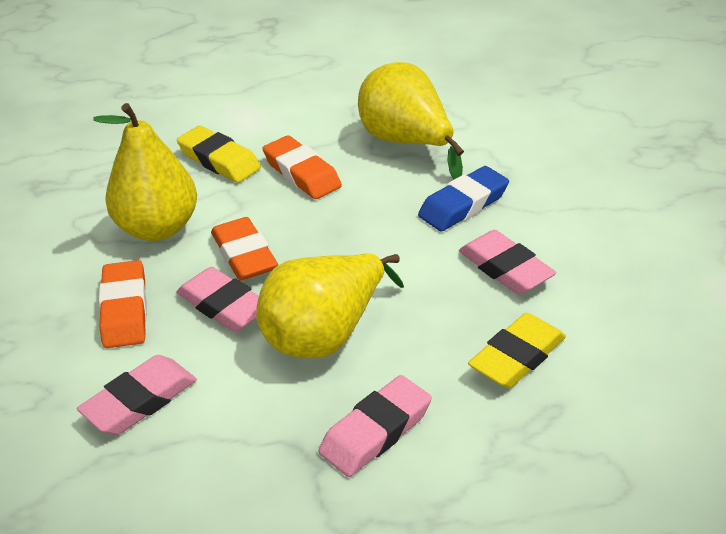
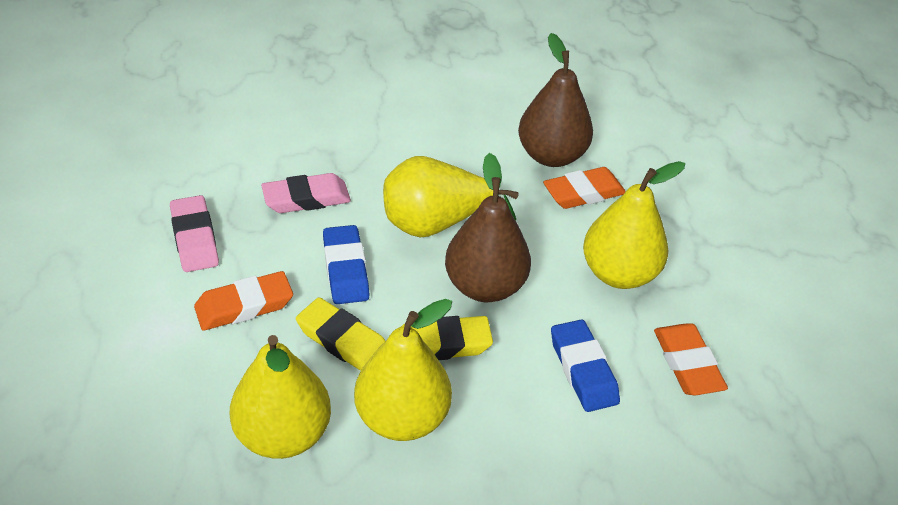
blue eraser: 1 -> 2
brown pear: 0 -> 2
pink eraser: 4 -> 2
yellow pear: 3 -> 4

